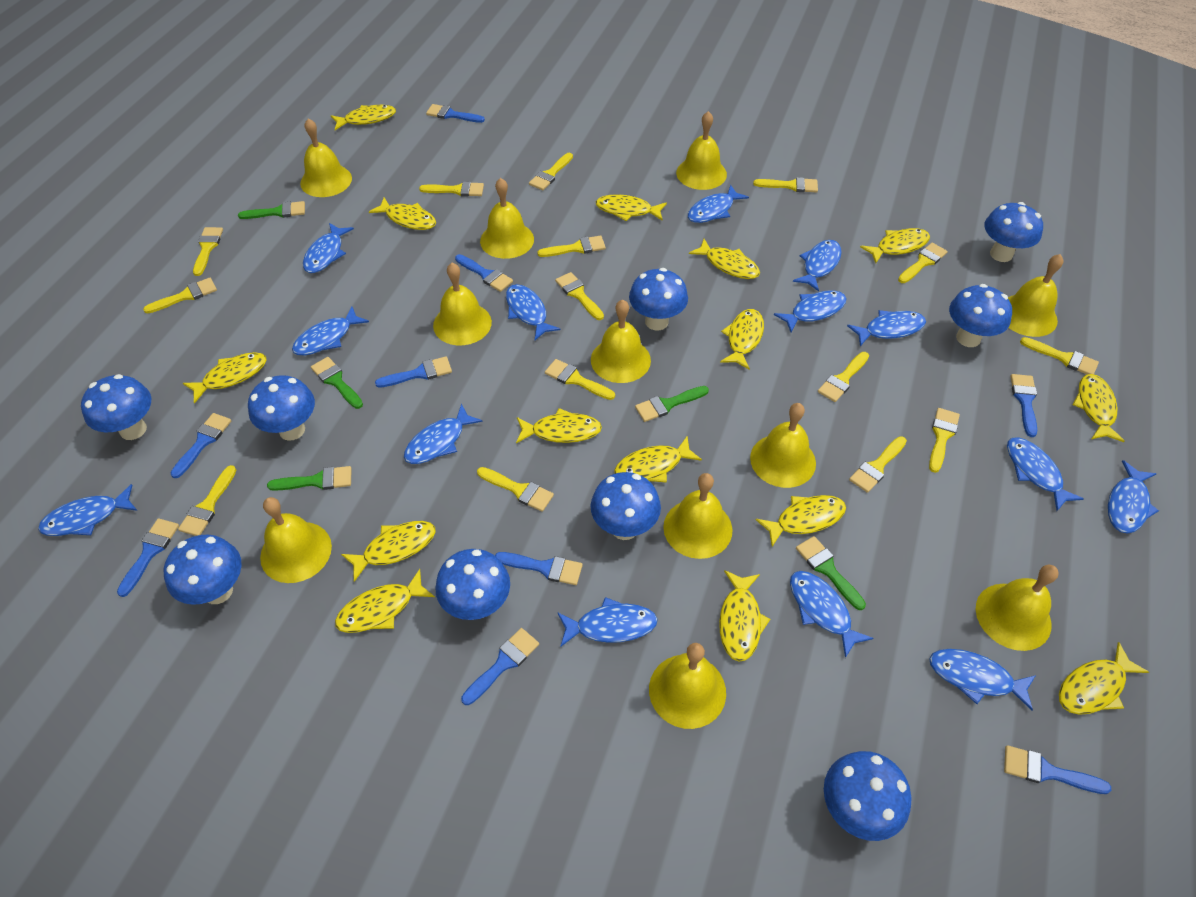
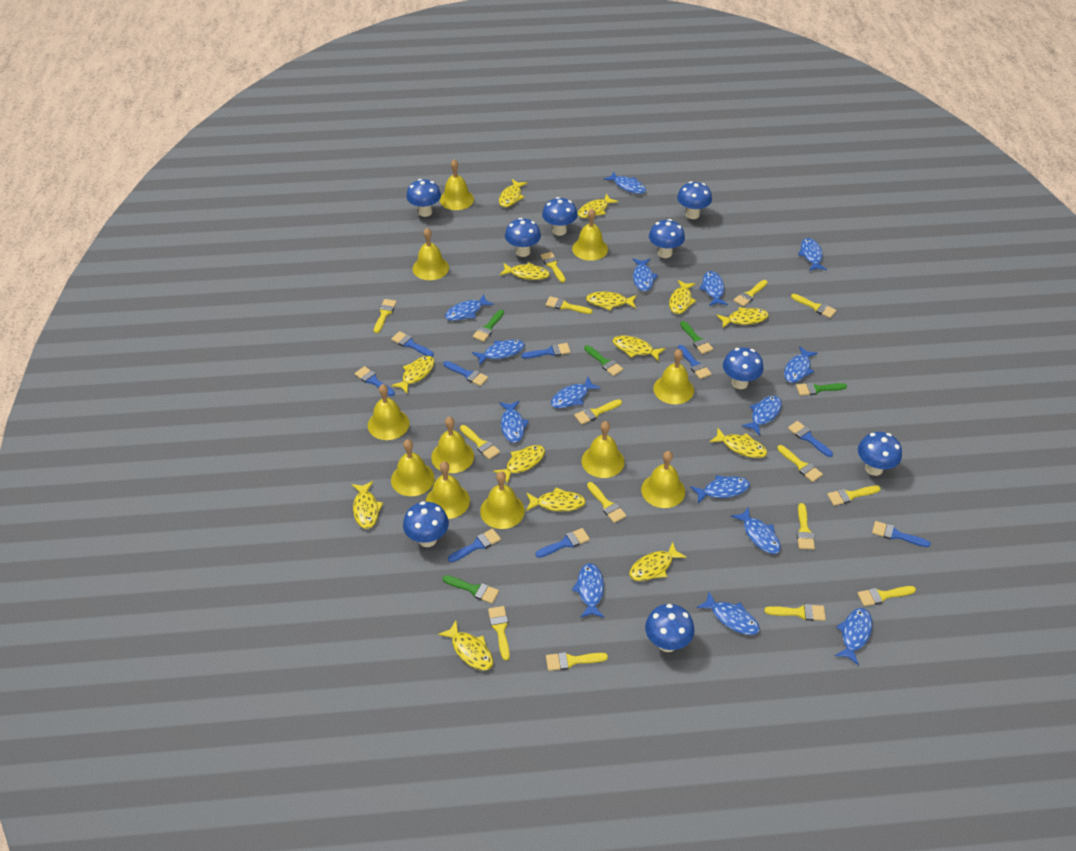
blue fish: 14 -> 15
yellow fish: 15 -> 14

